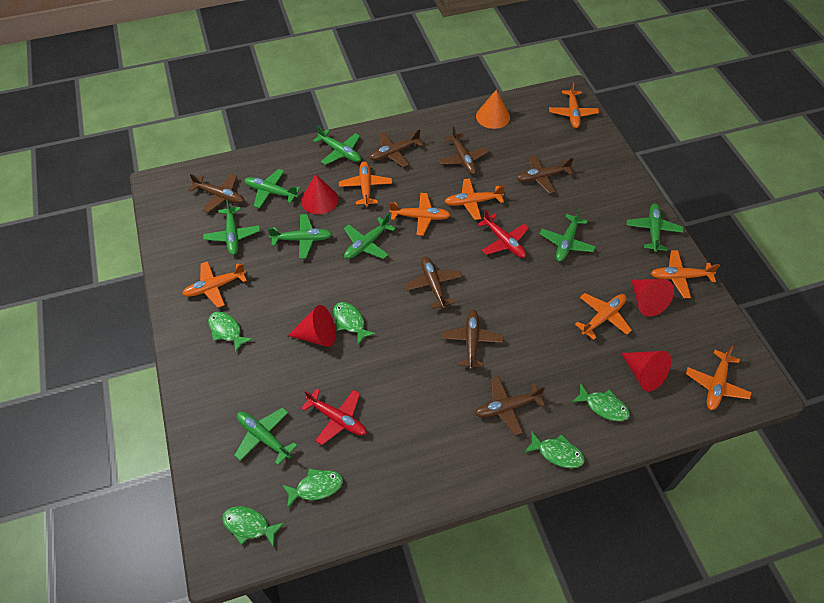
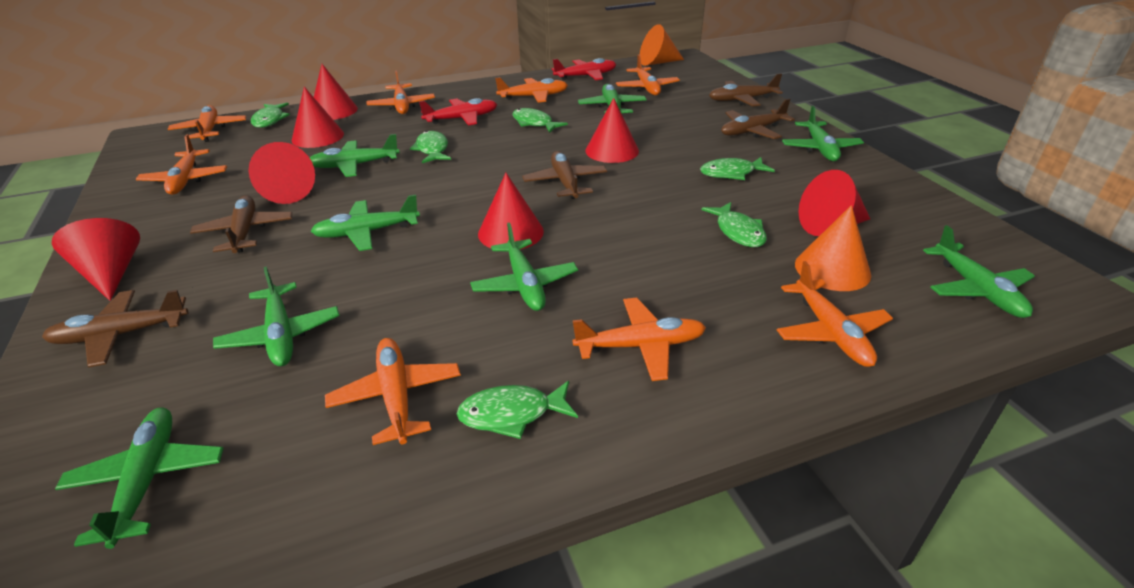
brown plane: 7 -> 5
orange cone: 1 -> 2
red cone: 4 -> 7

